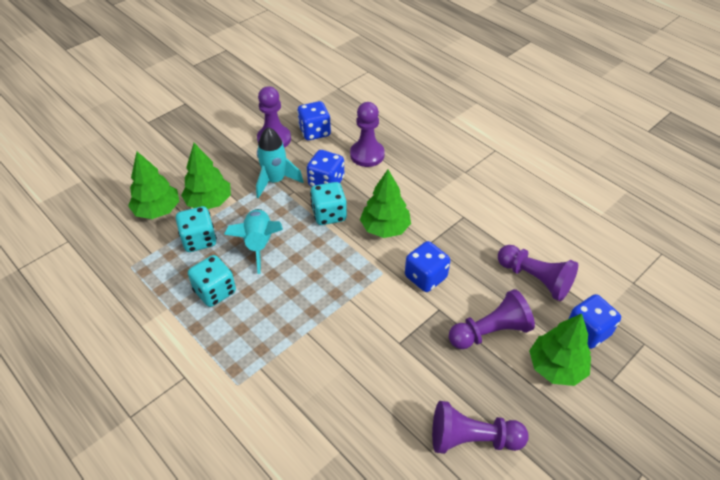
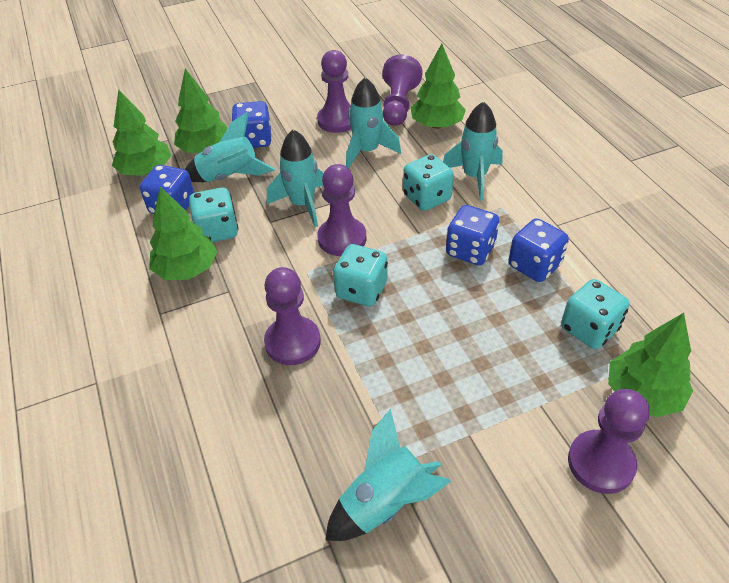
green tree: 4 -> 5
turquoise dice: 3 -> 4
turquoise rocket: 2 -> 5

